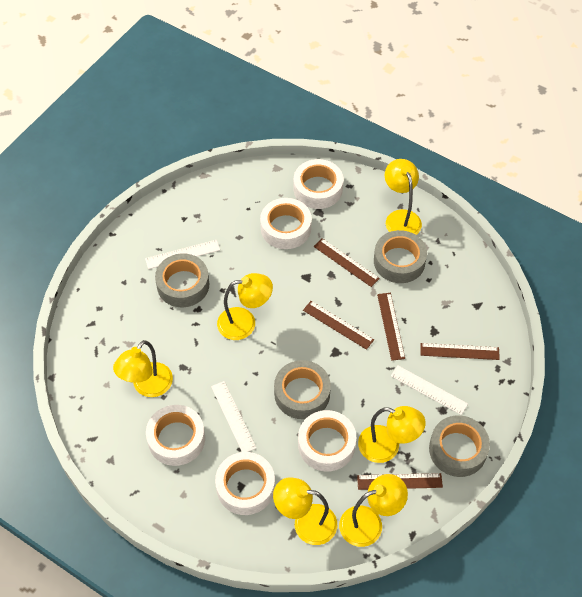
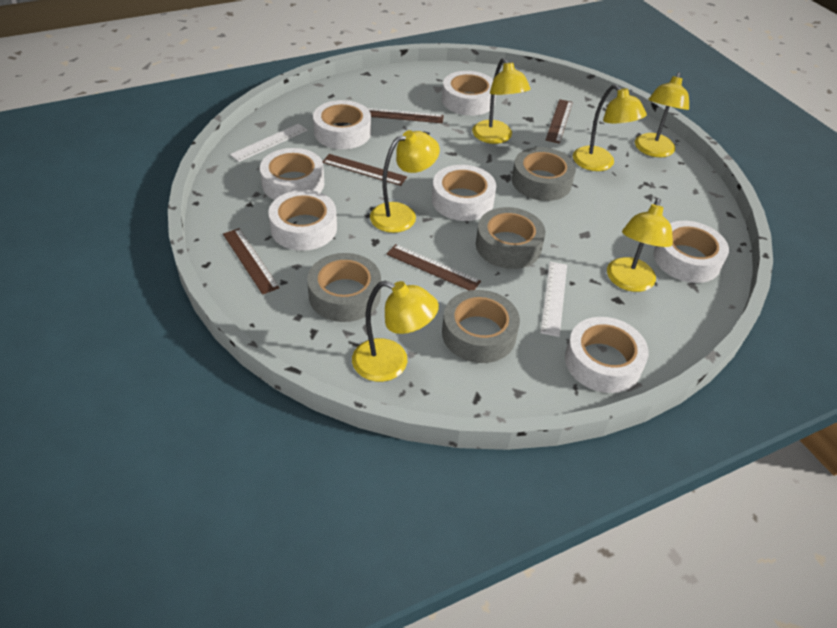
white ruler: 3 -> 2
white tape: 5 -> 7

